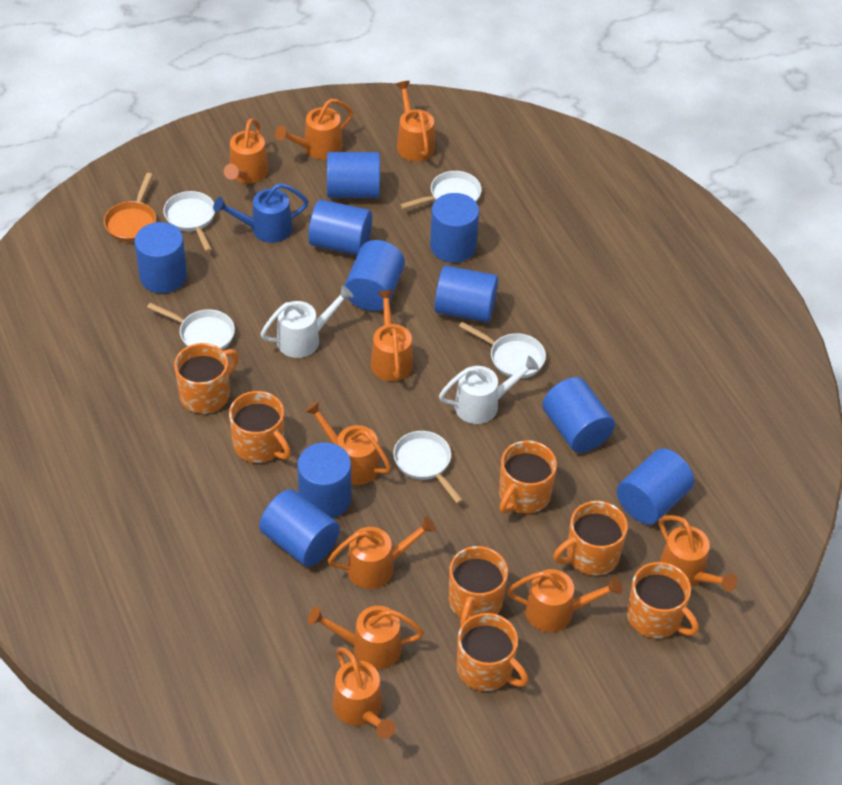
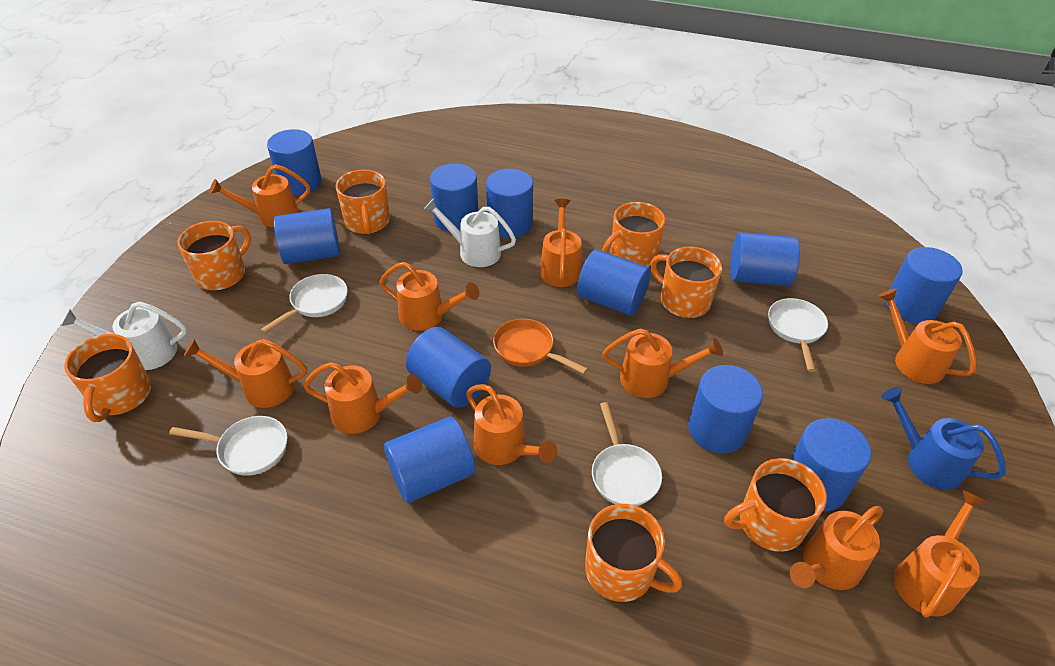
blue cylinder: 10 -> 11
white pan: 5 -> 4

